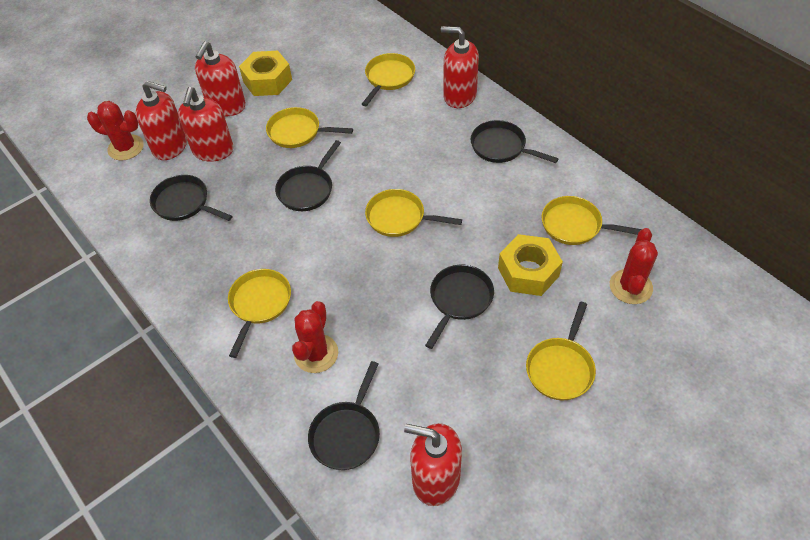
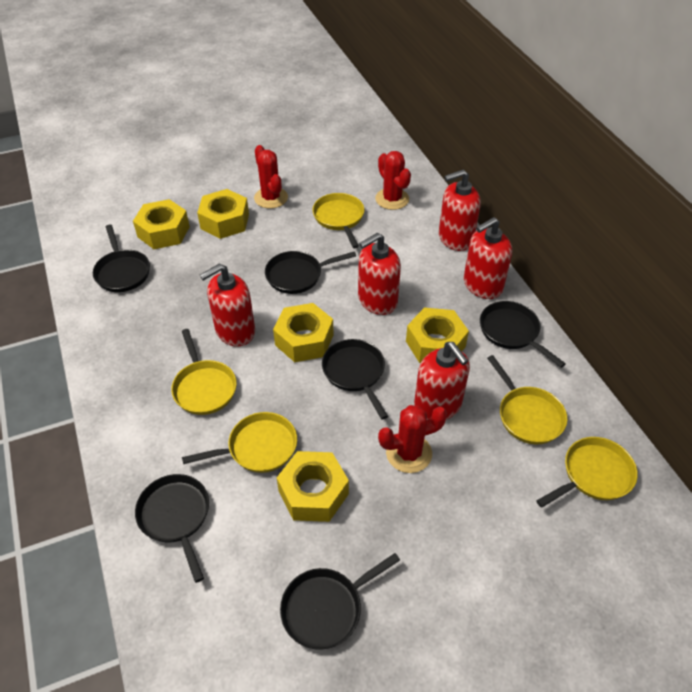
black pan: 5 -> 6
yellow nut: 2 -> 5
yellow pan: 6 -> 5

